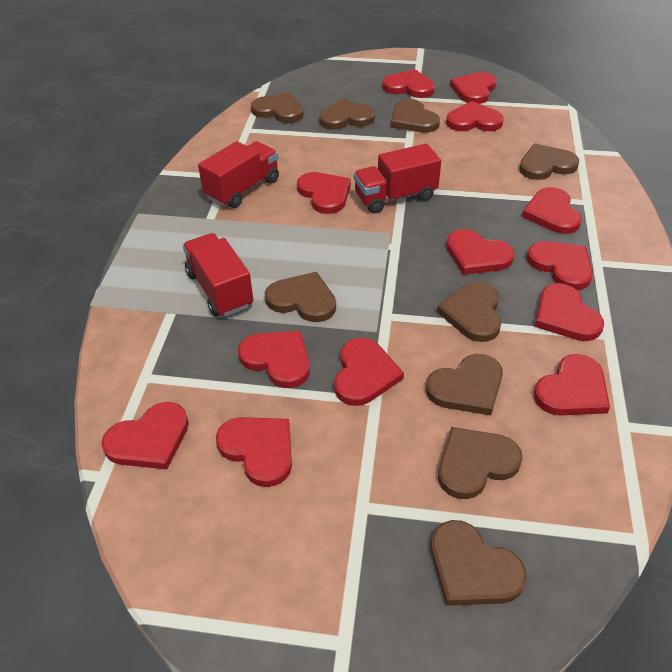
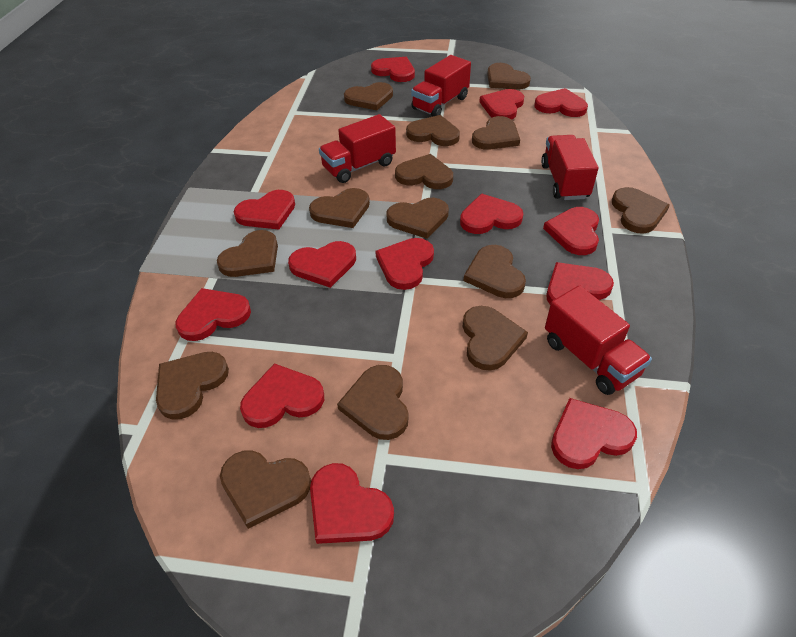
brown heart: 9 -> 14
red truck: 3 -> 4

